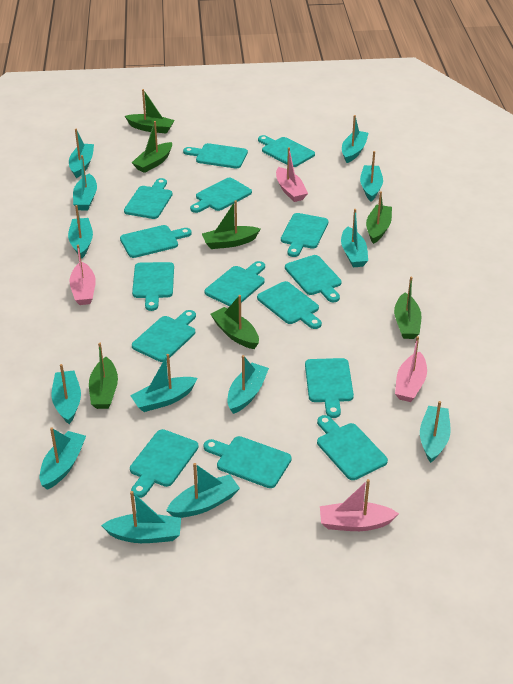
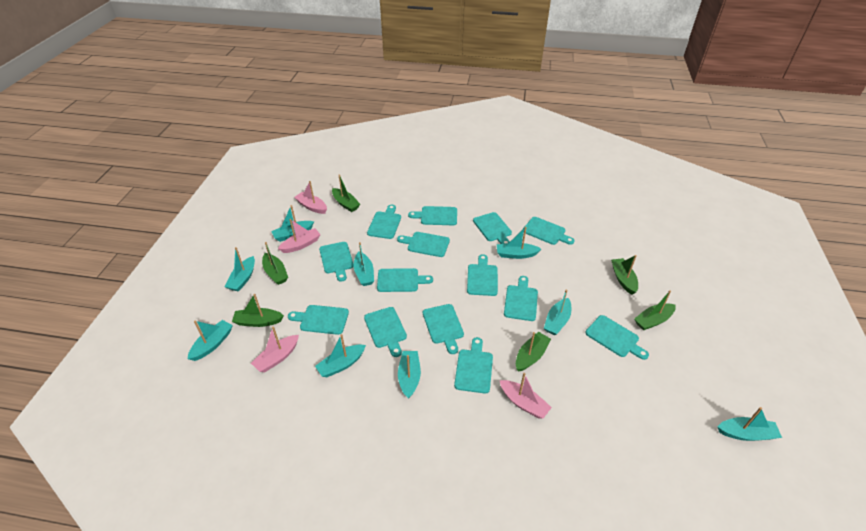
green boat: 7 -> 6
turquoise boat: 13 -> 9
turquoise cutting board: 15 -> 14

